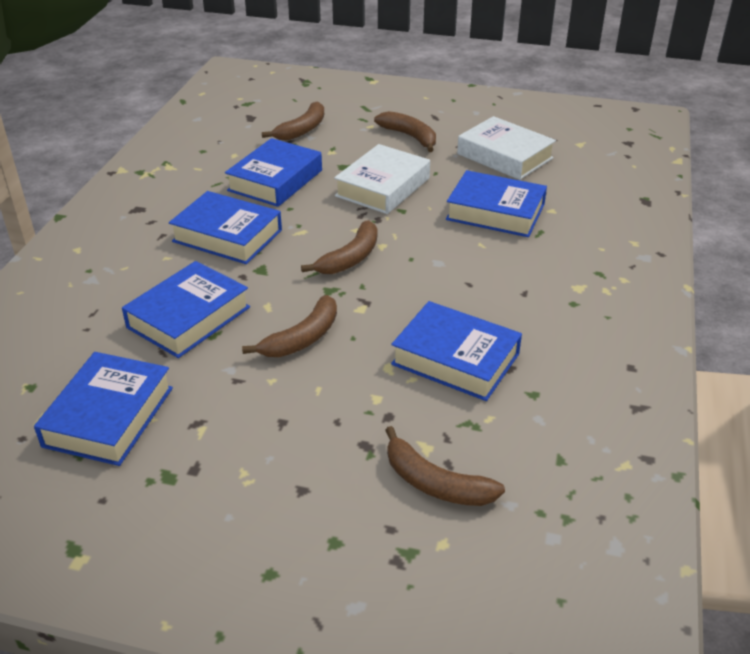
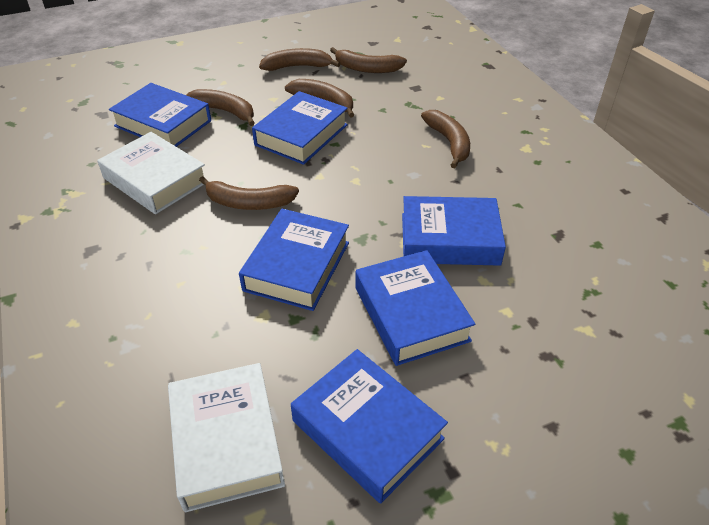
brown banana: 5 -> 6

